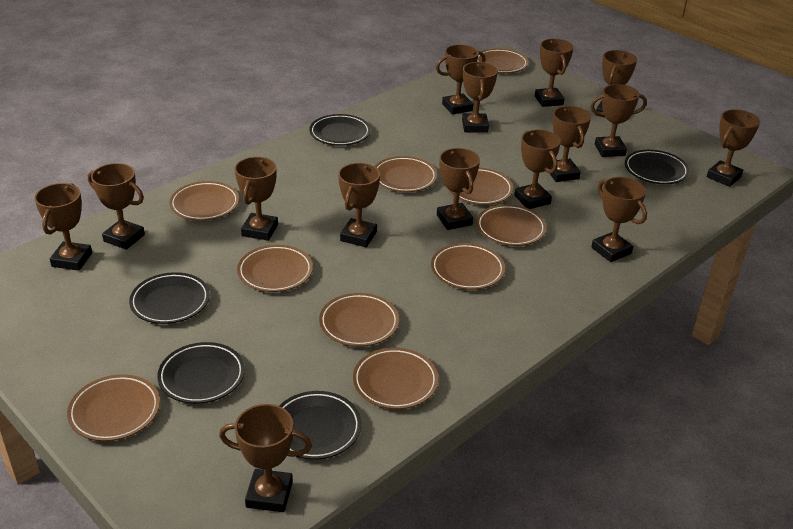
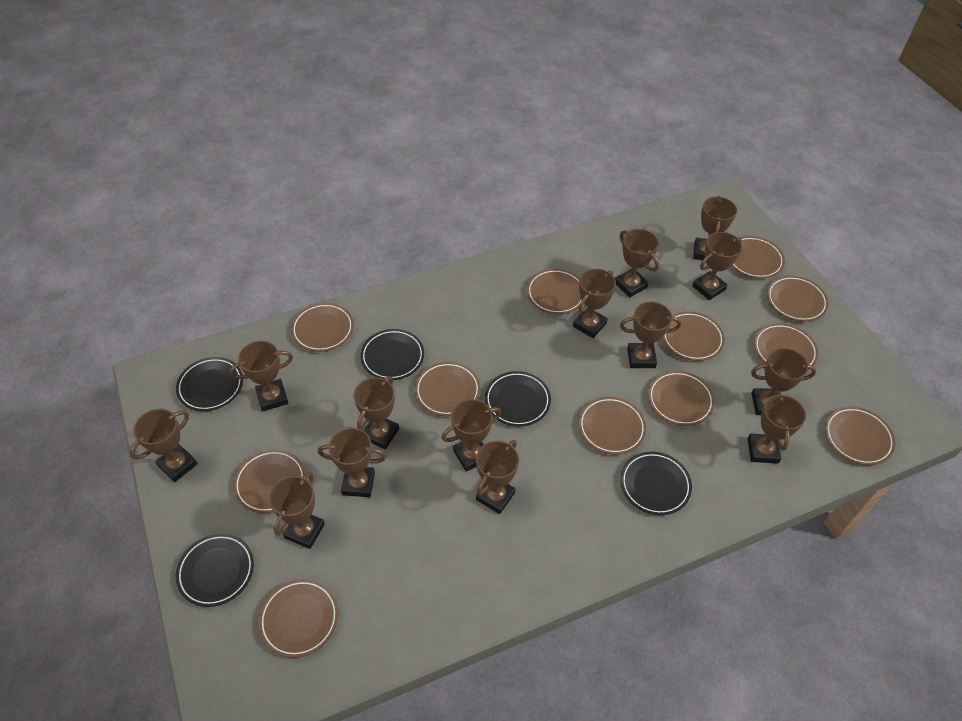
brown plate: 10 -> 12
brown trophy: 15 -> 14

